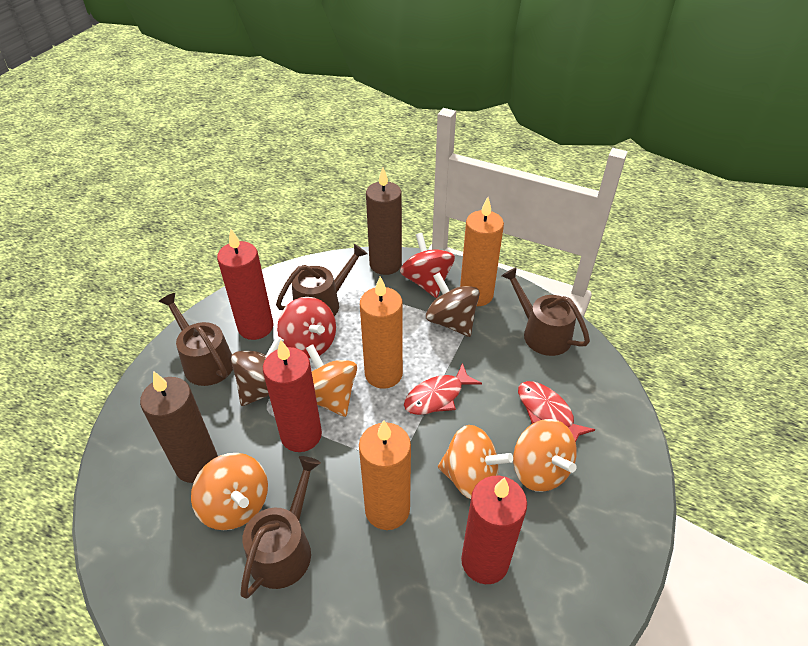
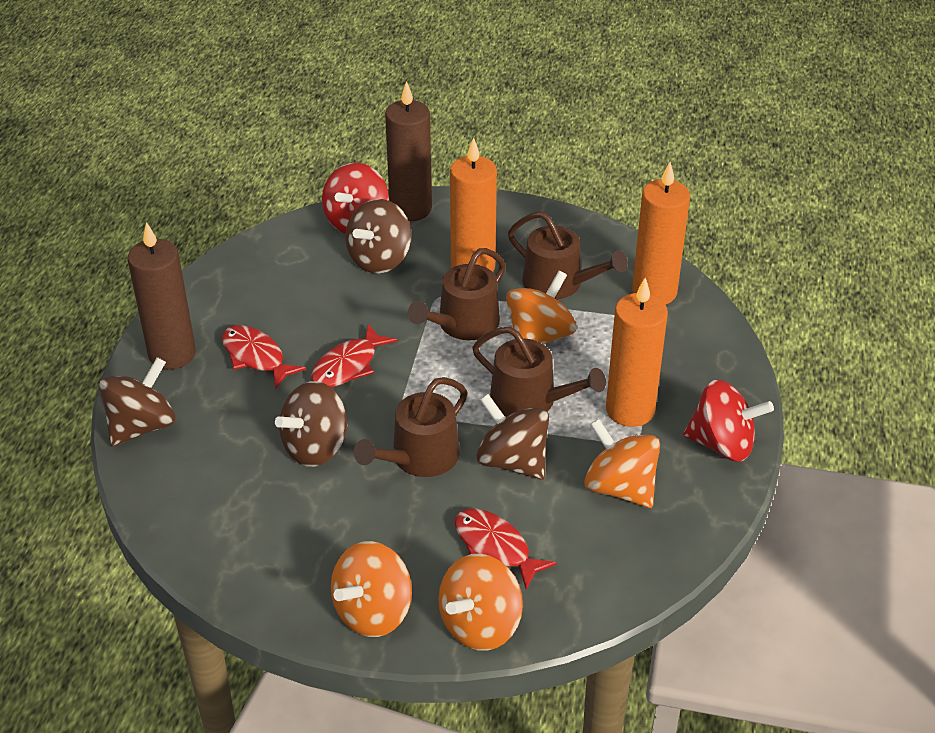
brown spinning top: 2 -> 4
red candle: 3 -> 0
red fish: 2 -> 3

